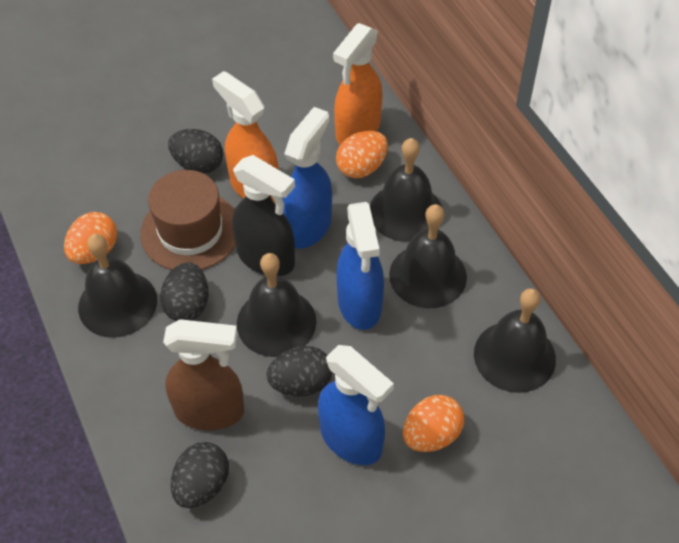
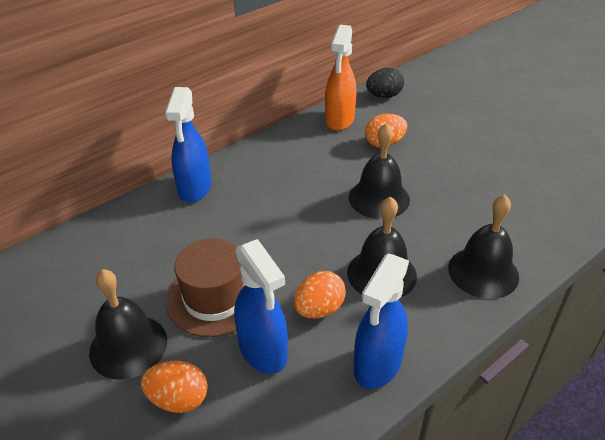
black bell: 5 -> 4
black egg: 4 -> 1
black spray bottle: 1 -> 0
brown spray bottle: 1 -> 0
orange spray bottle: 2 -> 1

